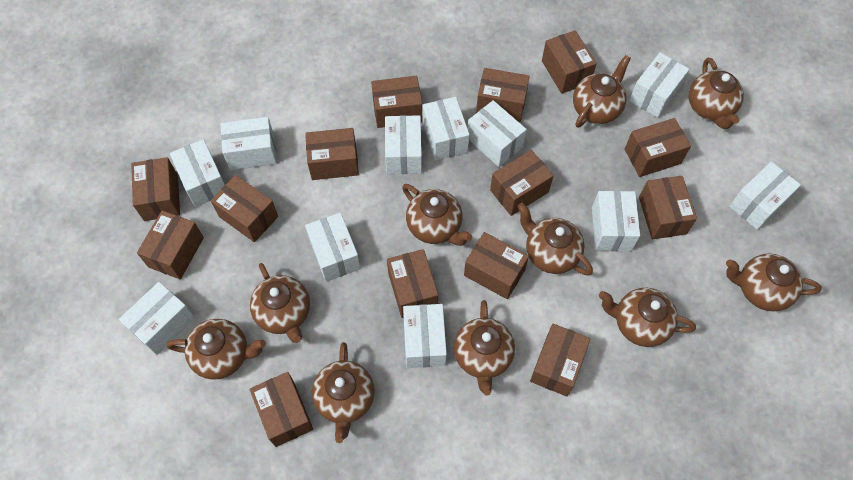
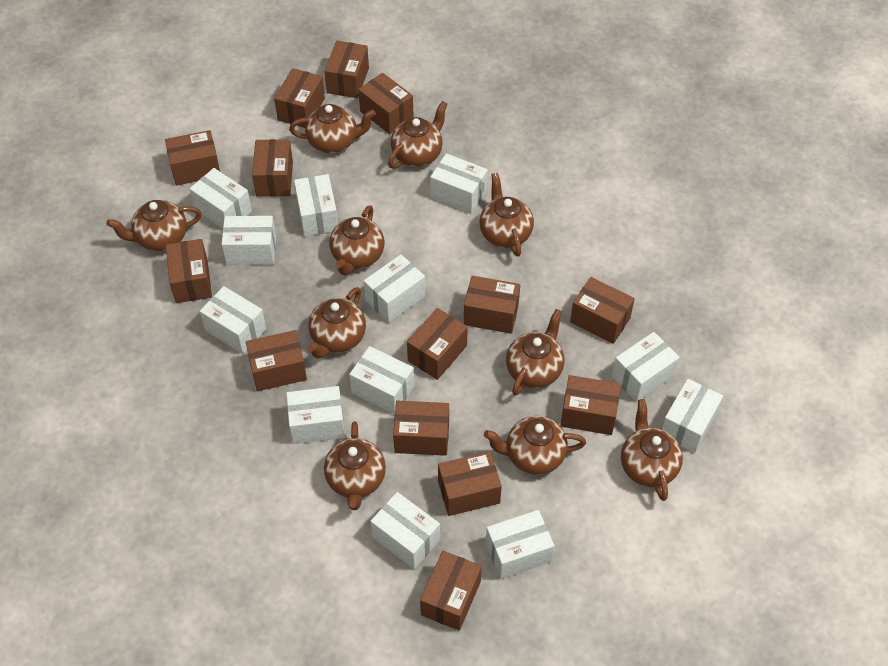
white box: 11 -> 12

